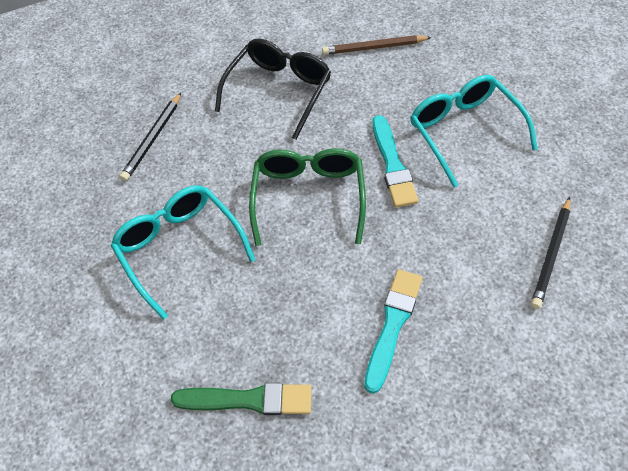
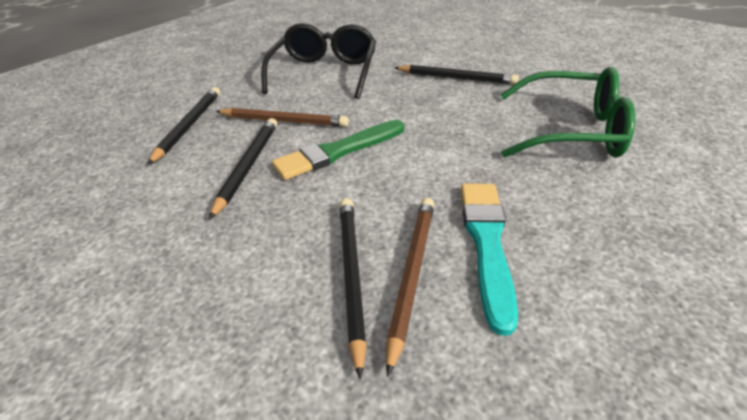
black pencil: 2 -> 4
brown pencil: 1 -> 2
turquoise brush: 2 -> 1
turquoise glasses: 2 -> 0

